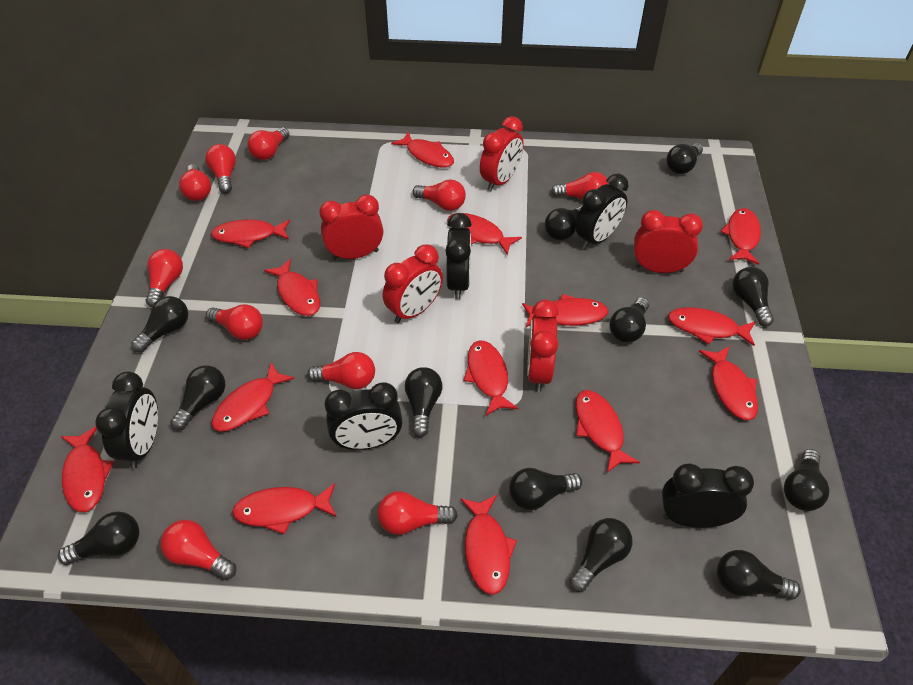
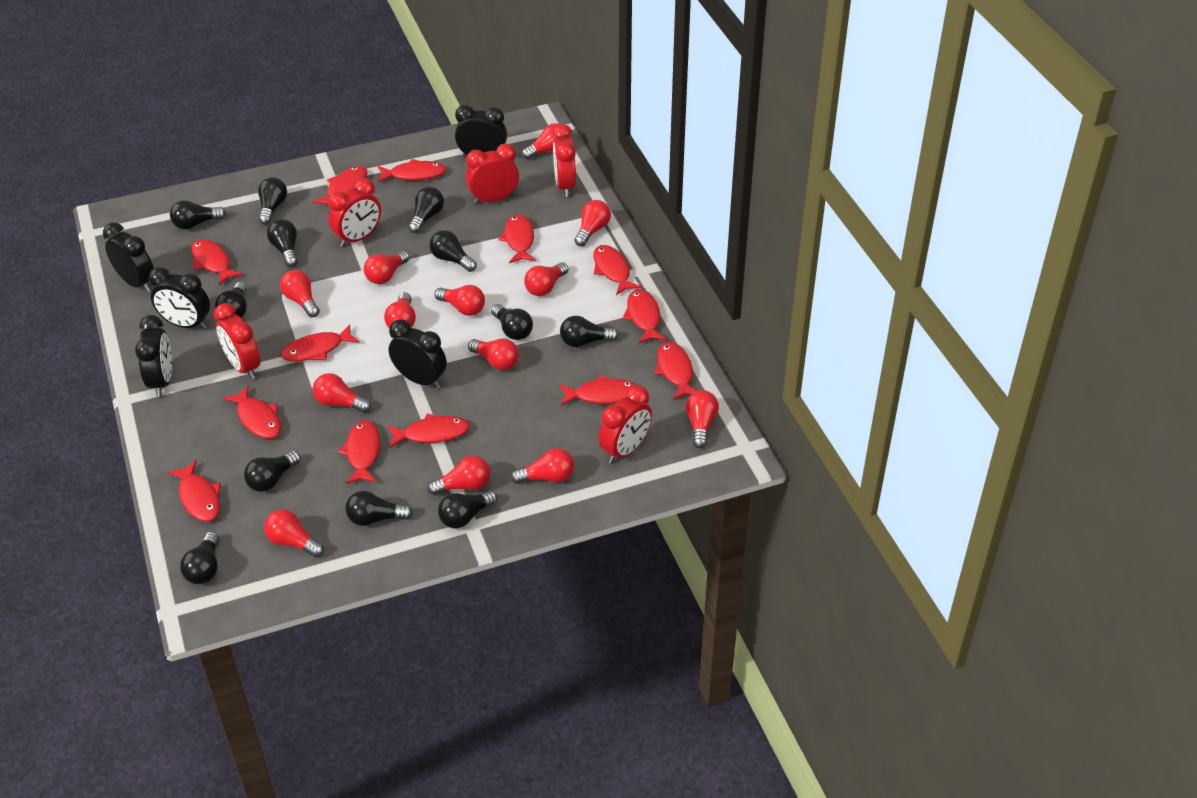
red fish: 14 -> 13
red light bulb: 10 -> 13

